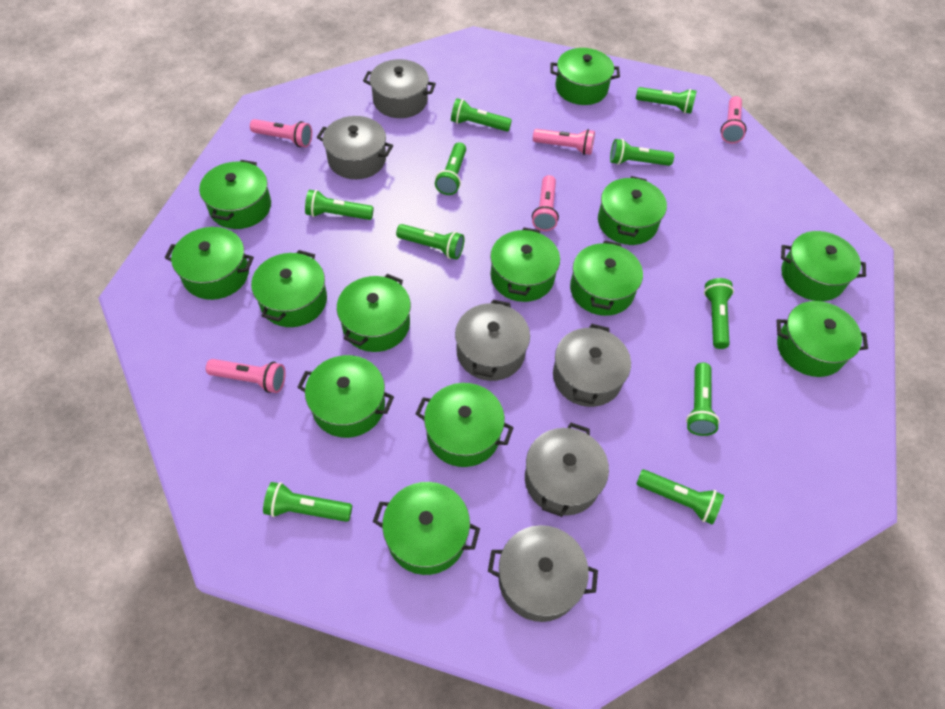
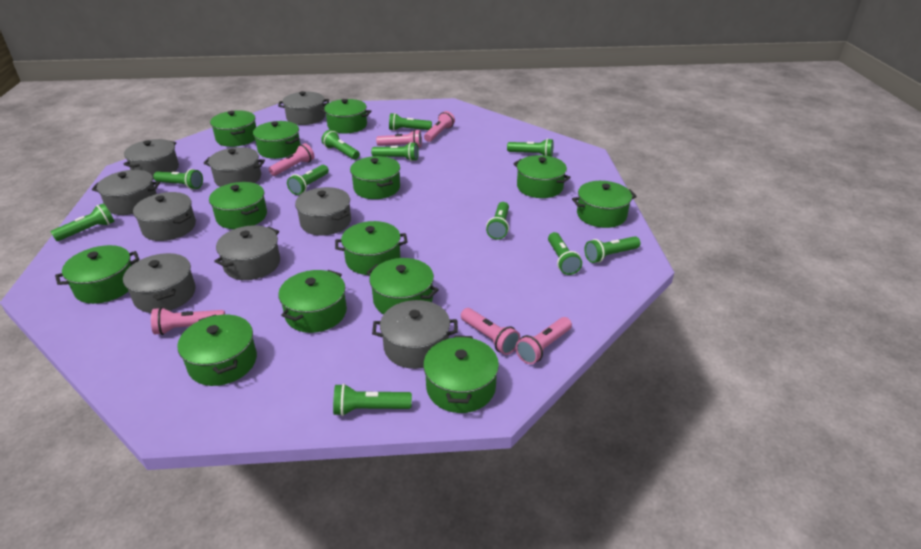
green flashlight: 10 -> 11
grey pot: 6 -> 9
pink flashlight: 5 -> 6

